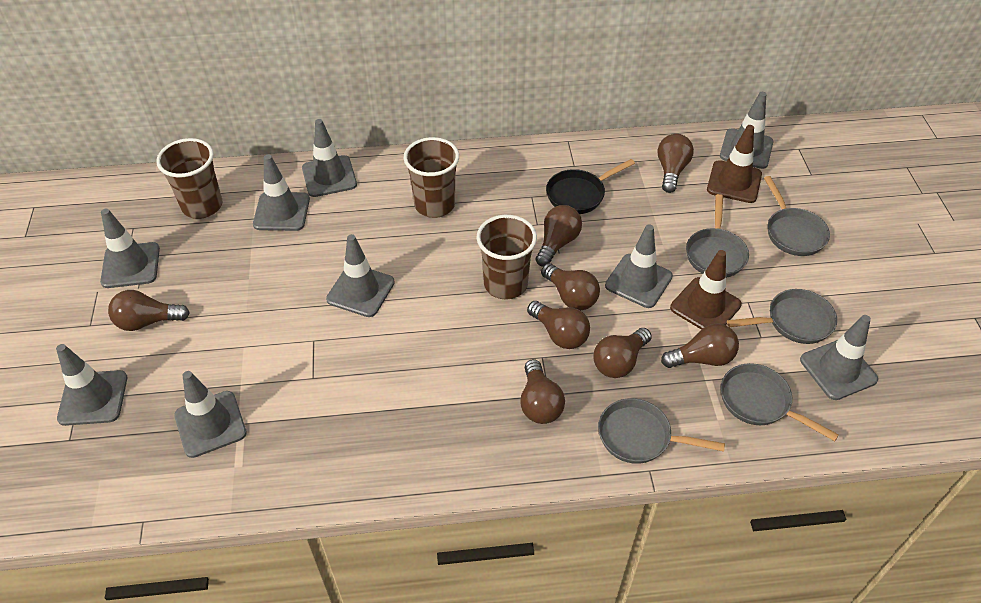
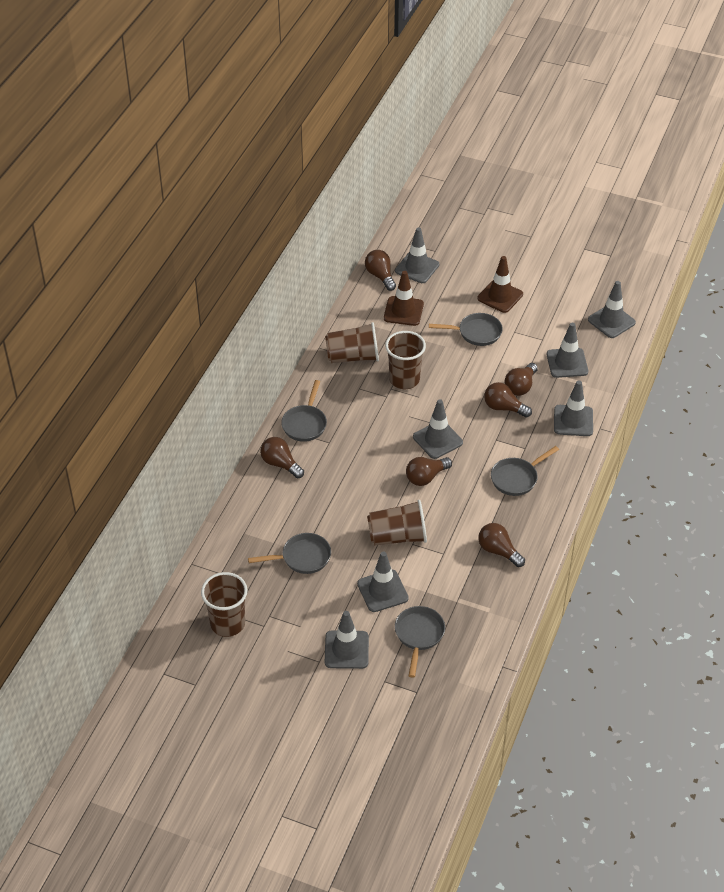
black pan: 1 -> 0
brown cup: 3 -> 4
brown light bulb: 8 -> 6
grey traffic cone: 9 -> 7

